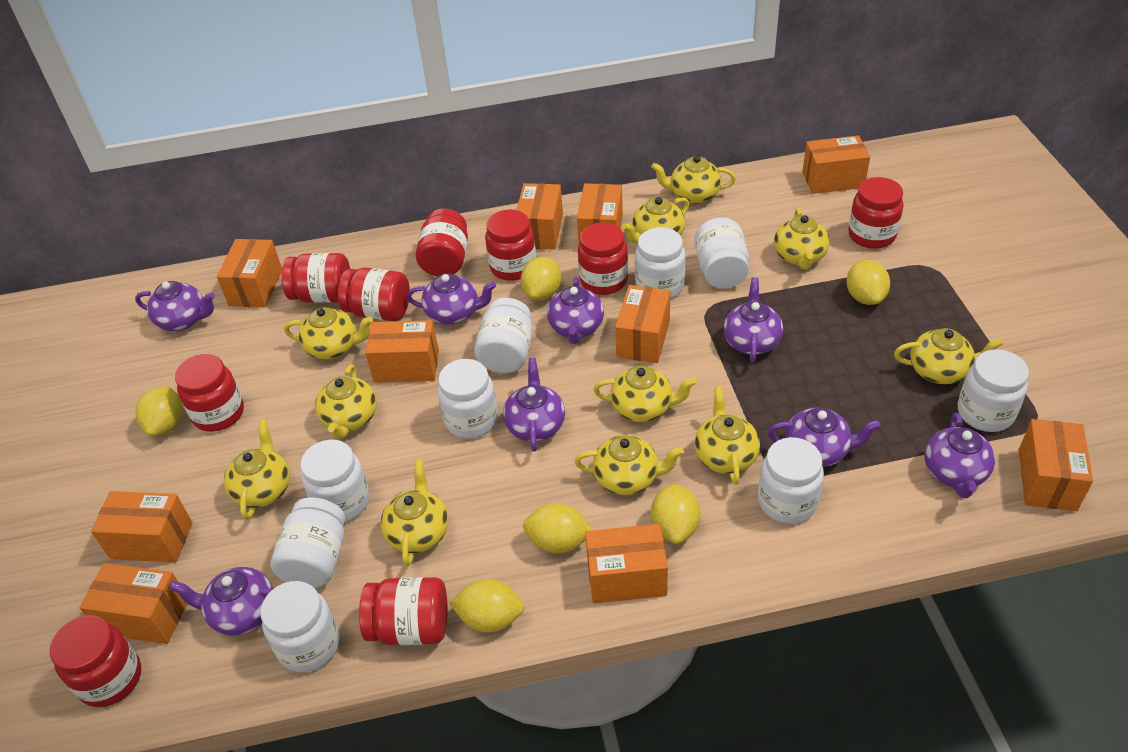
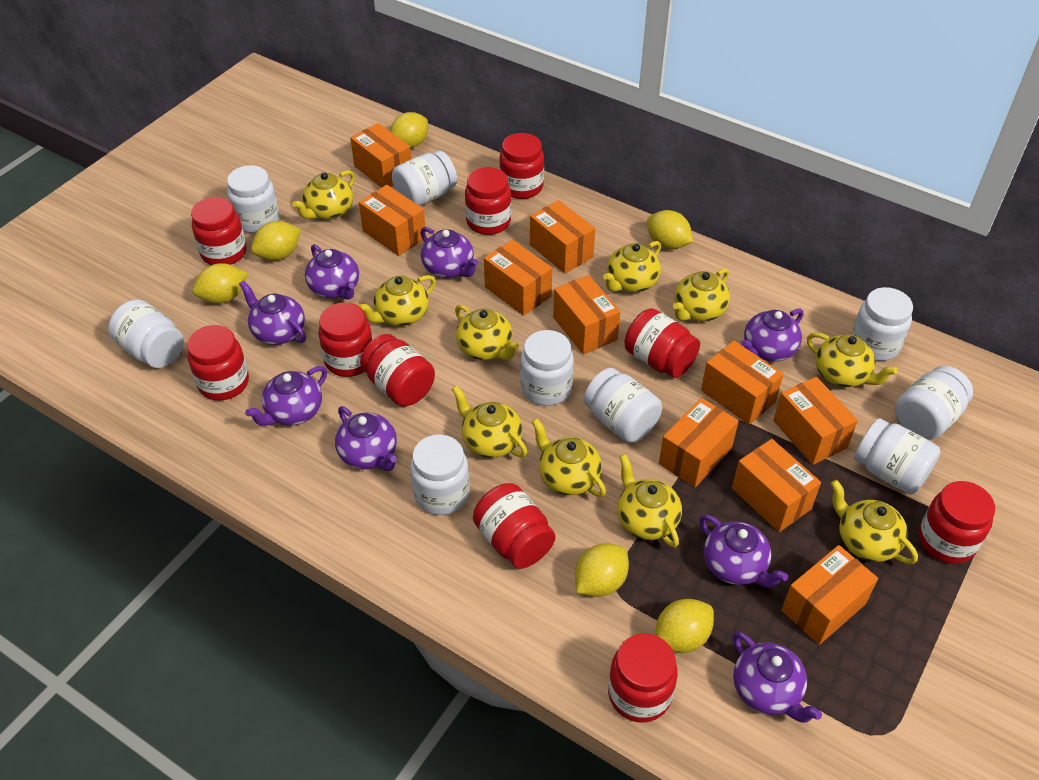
red jar: 9 -> 10
yellow teapot: 11 -> 10

